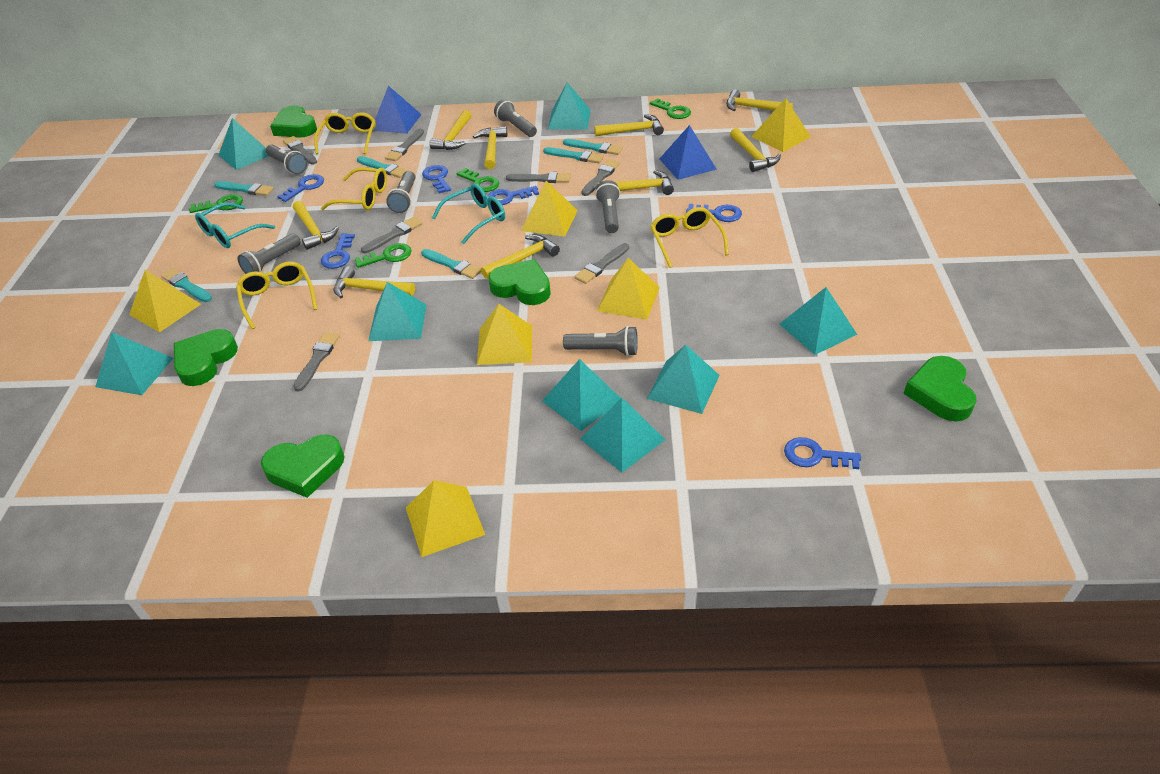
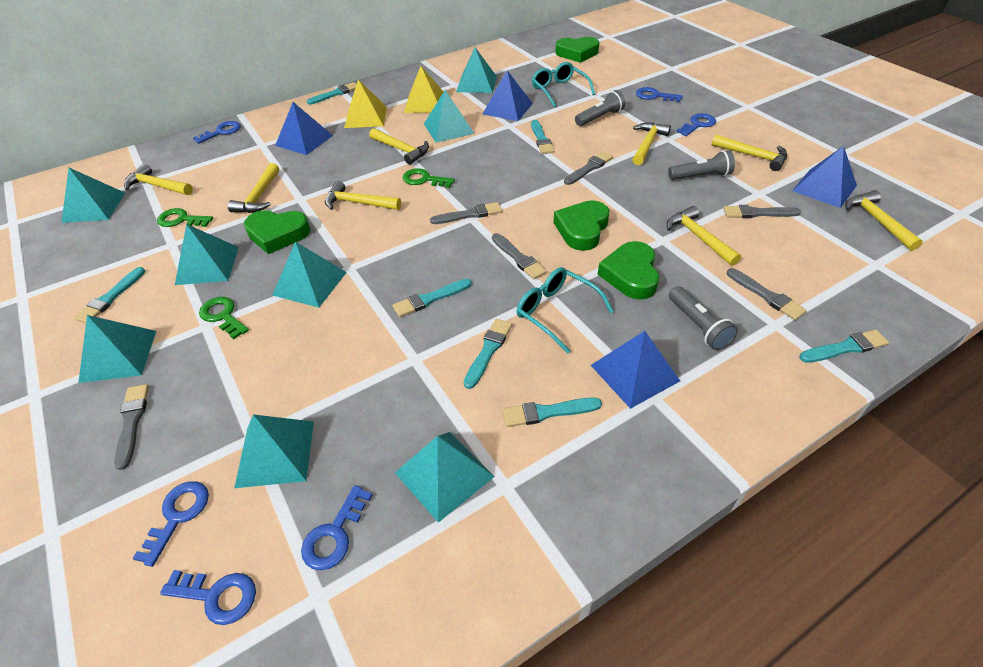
blue pyramid: 2 -> 4
green heart: 5 -> 4
green key: 4 -> 3
grey brush: 7 -> 6
grey flashlight: 6 -> 3
turquoise brush: 6 -> 7
yellow glasses: 4 -> 0
yellow hammer: 9 -> 8
yellow pyramid: 6 -> 2

